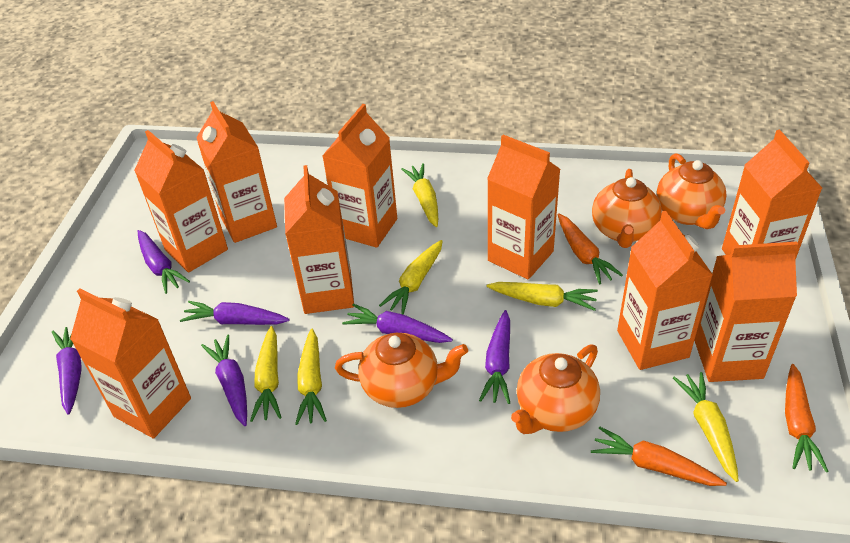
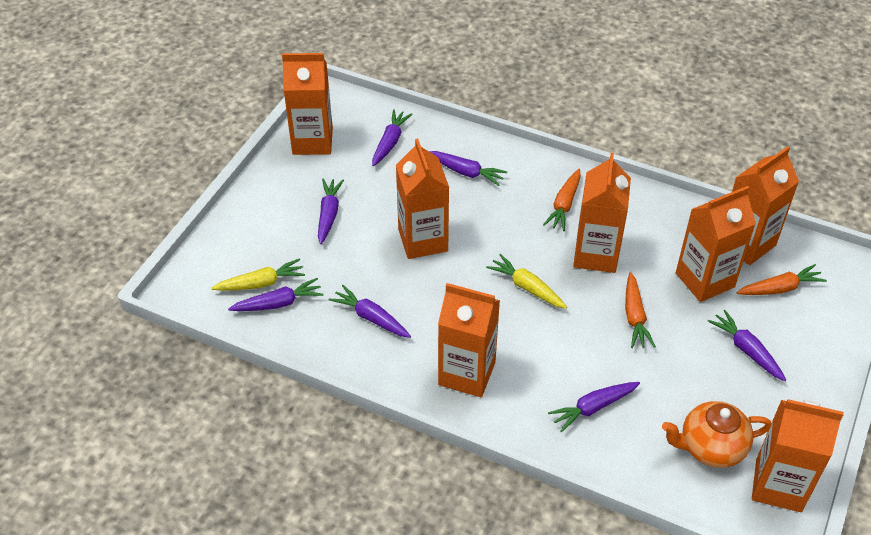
orange carton: 9 -> 7
orange teapot: 4 -> 1
purple carrot: 6 -> 7
yellow carrot: 6 -> 2

